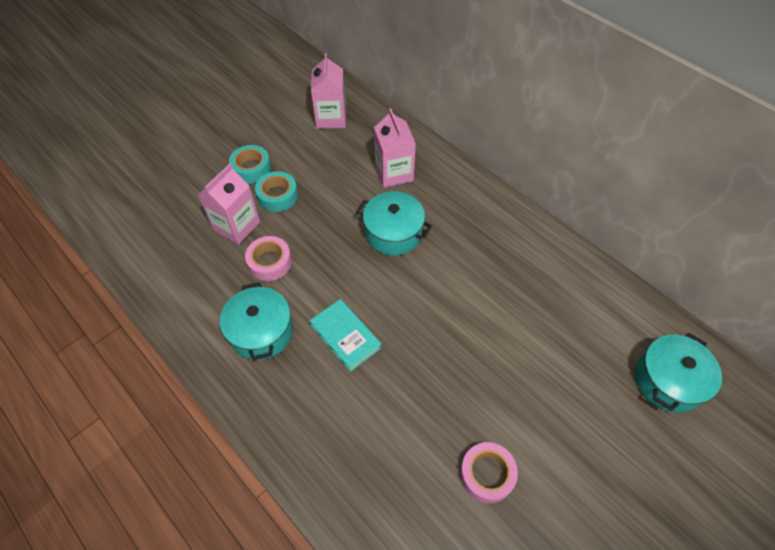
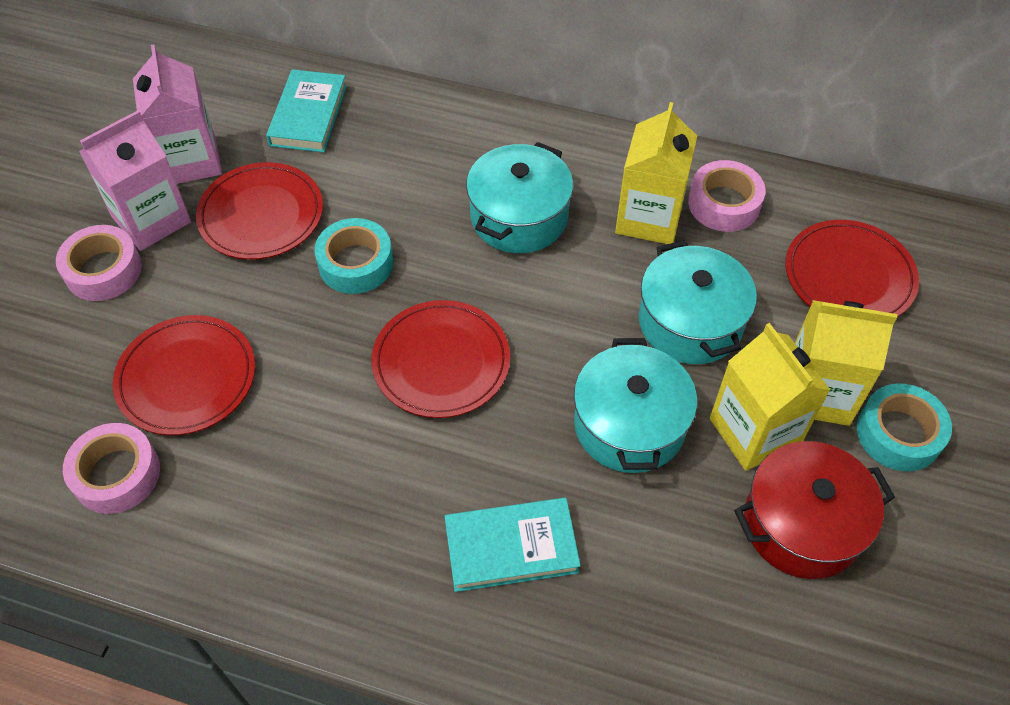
pink carton: 3 -> 2
pink tape: 2 -> 3
red plate: 0 -> 4
red pot: 0 -> 1
turquoise book: 1 -> 2
yellow carton: 0 -> 3

